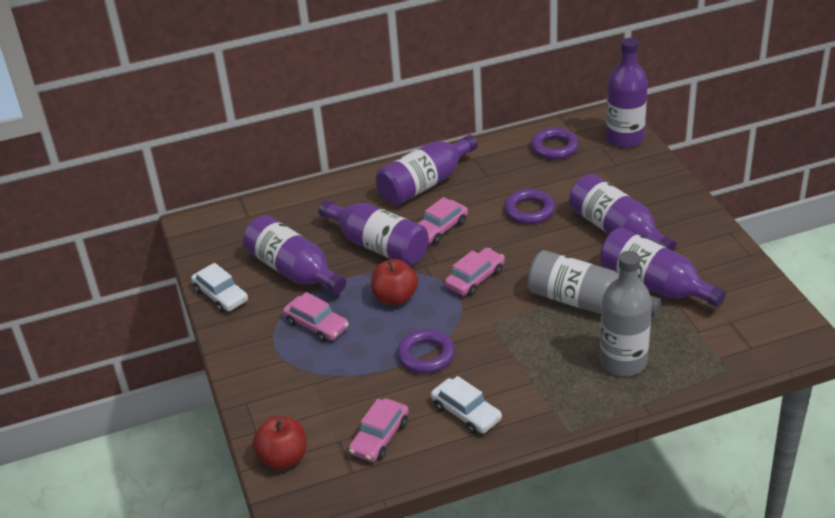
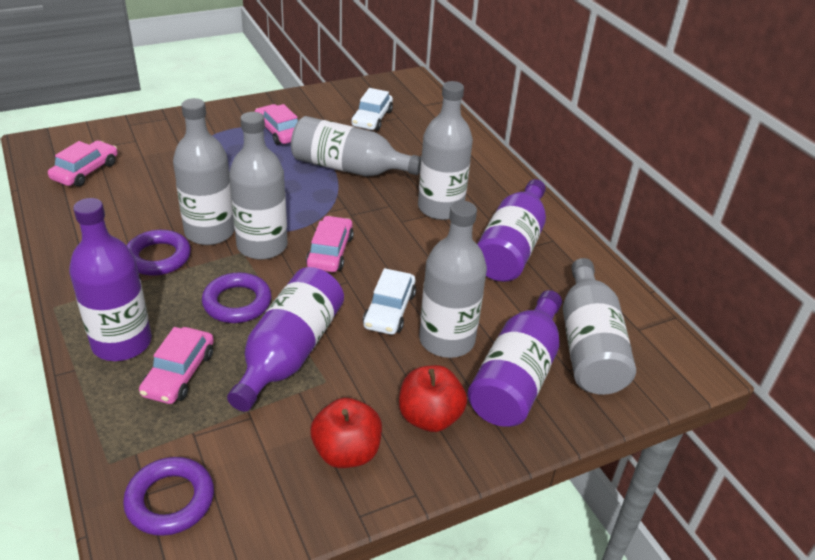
grey bottle: 2 -> 6
purple bottle: 6 -> 4

